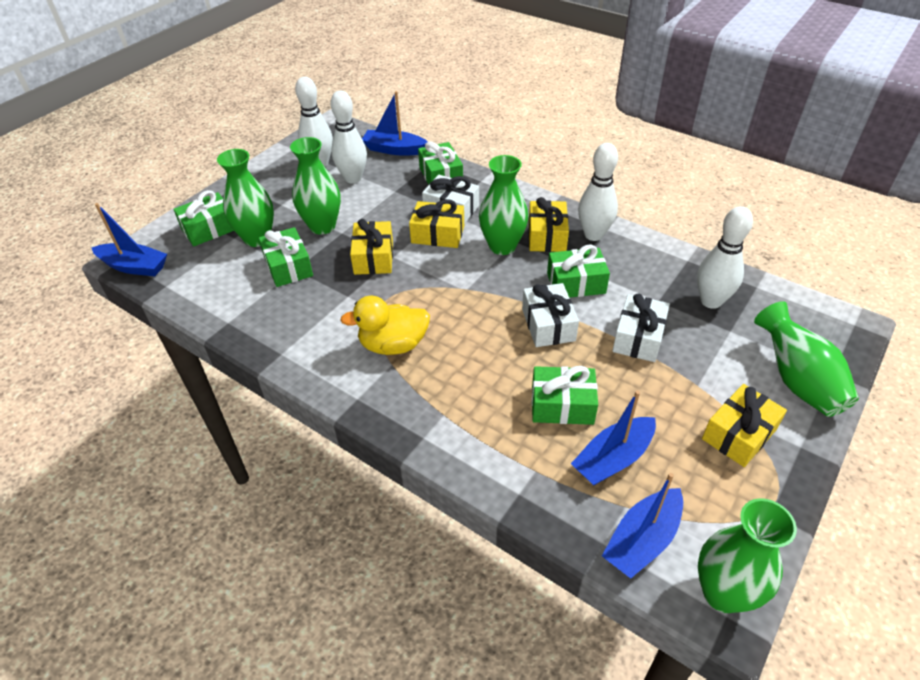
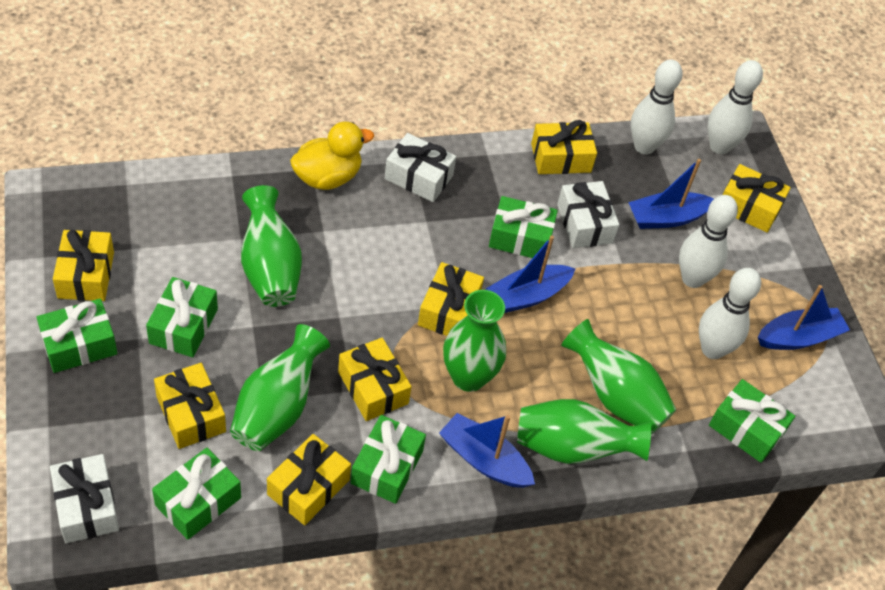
green gift: 5 -> 6
yellow gift: 4 -> 7

